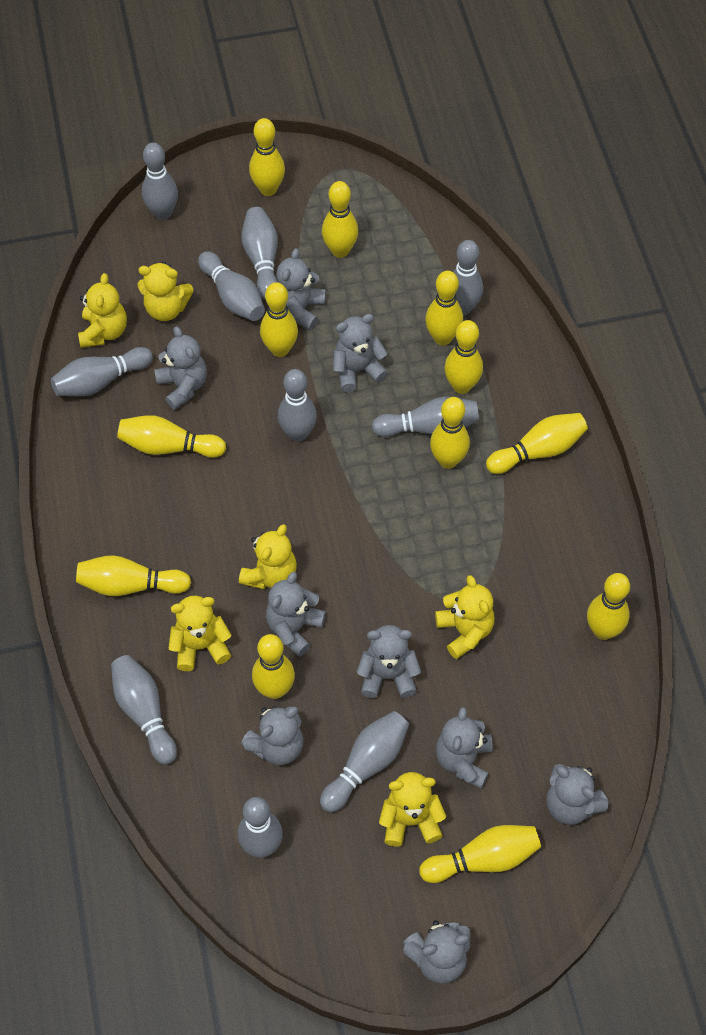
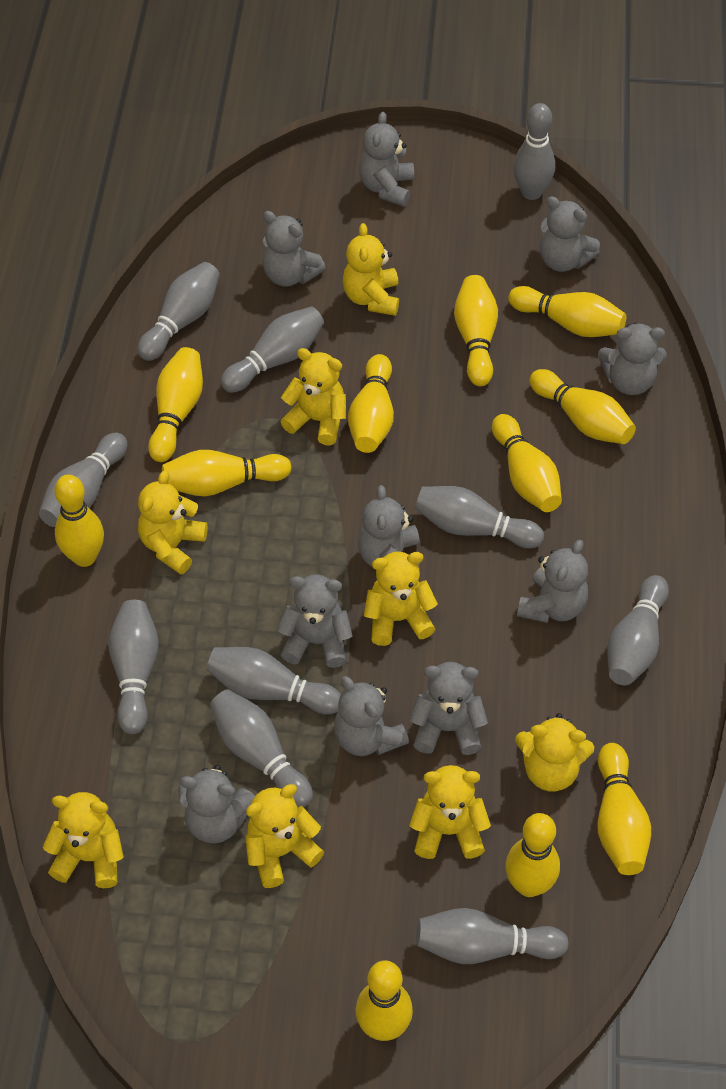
grey teddy bear: 9 -> 10
yellow bowling pin: 12 -> 11
yellow teddy bear: 6 -> 8

